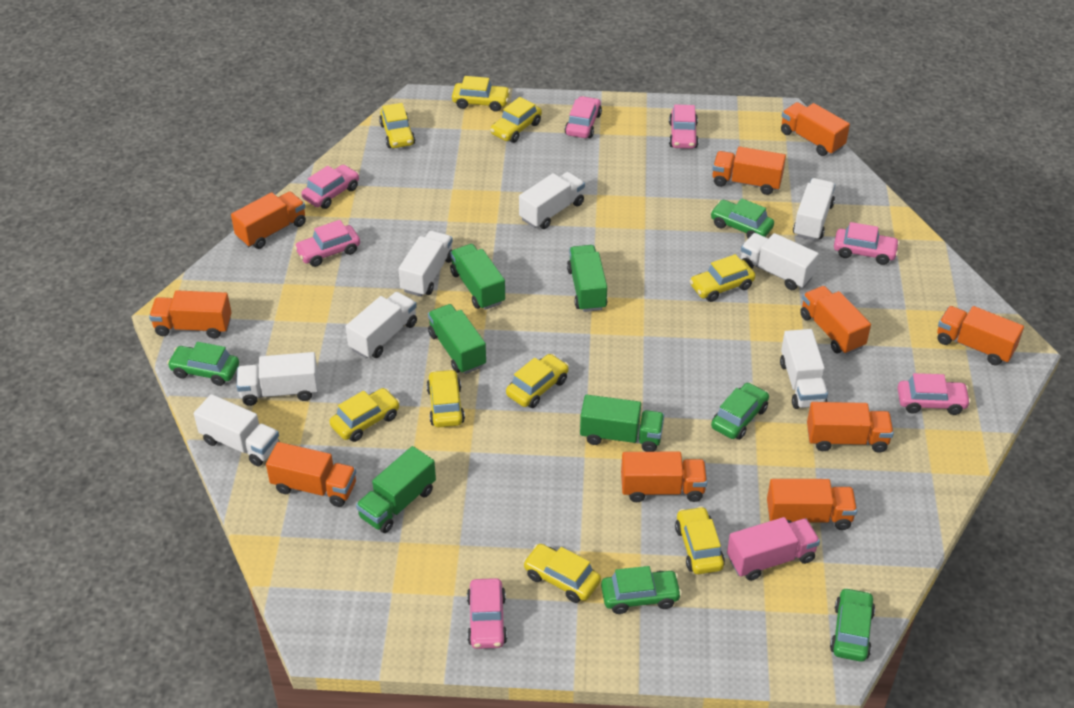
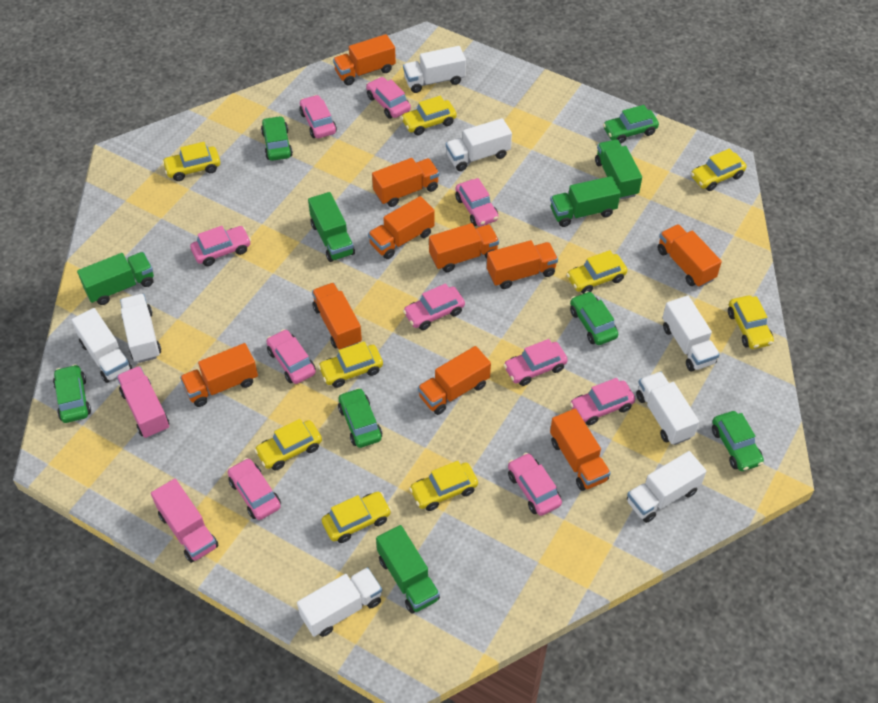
green car: 5 -> 6
pink car: 7 -> 10
pink truck: 1 -> 2

